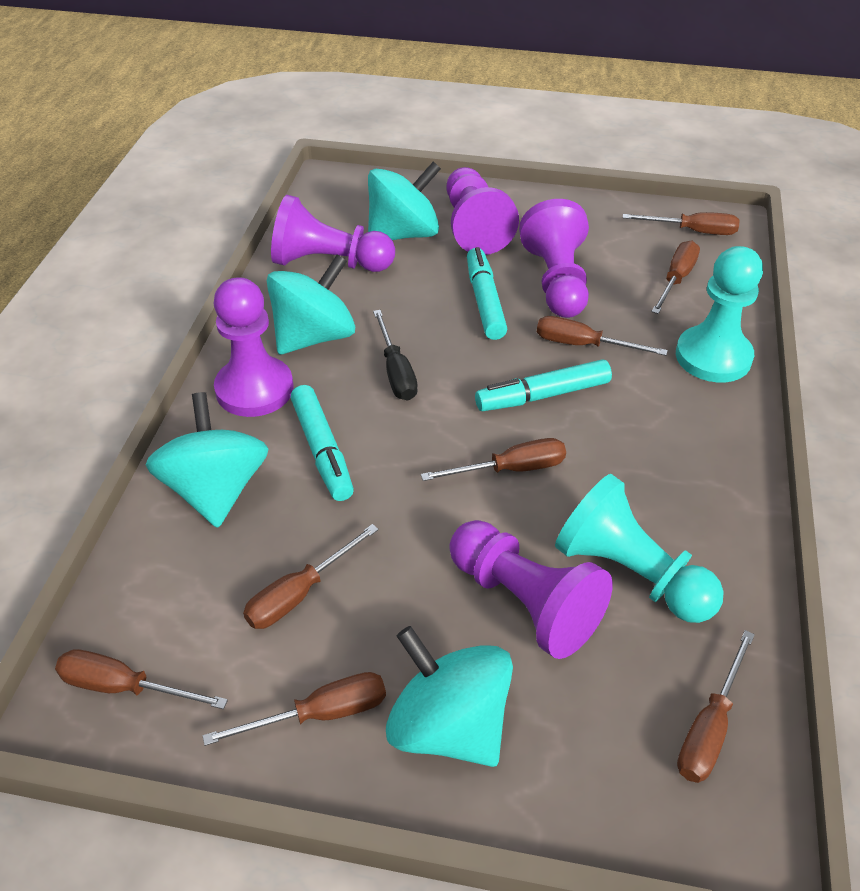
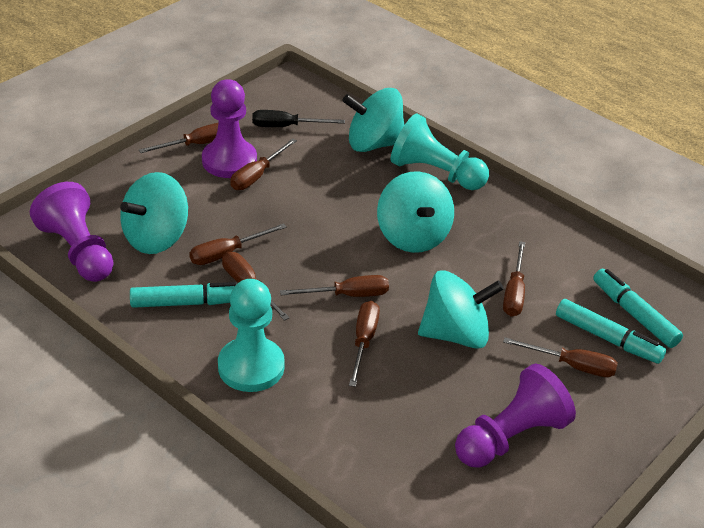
purple pawn: 5 -> 3

